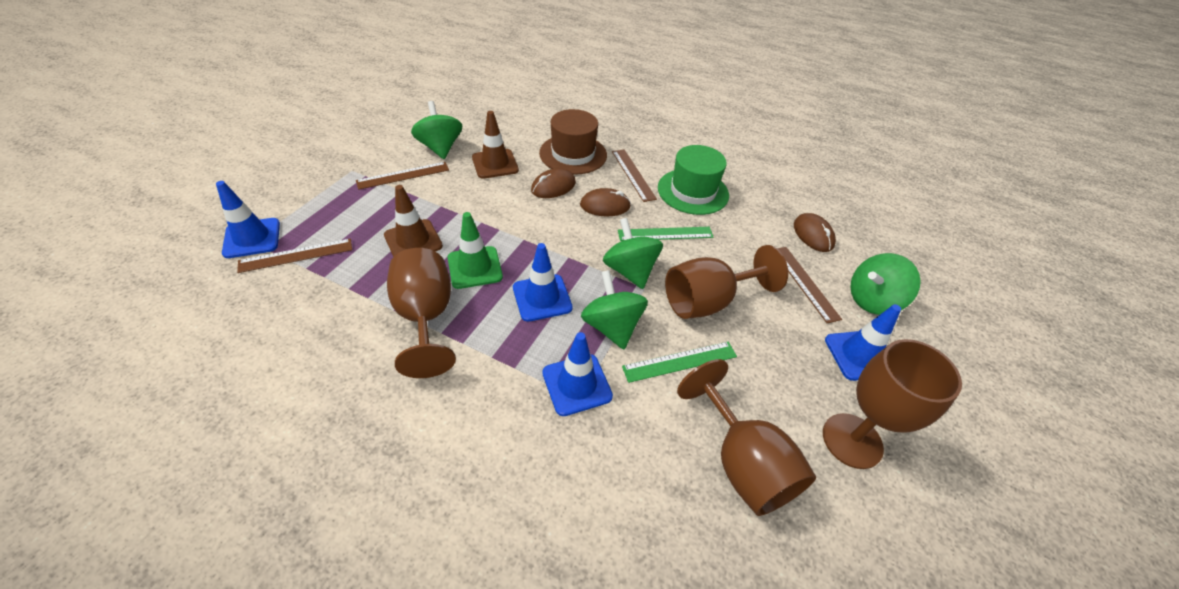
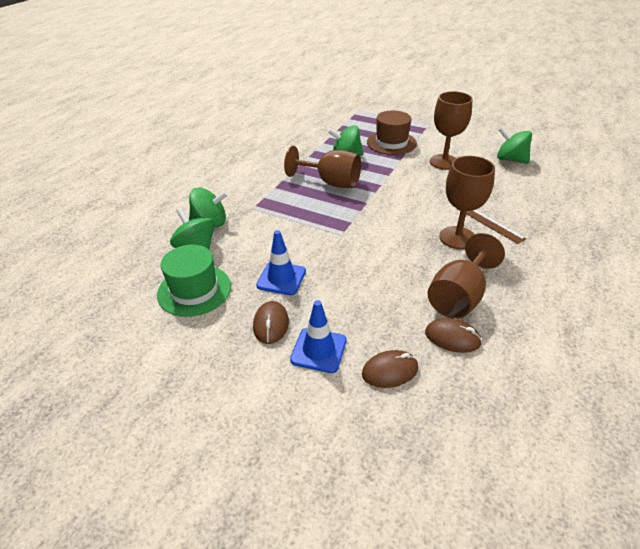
blue traffic cone: 4 -> 2
brown ruler: 4 -> 1
brown traffic cone: 2 -> 0
green ruler: 2 -> 0
green traffic cone: 1 -> 0

